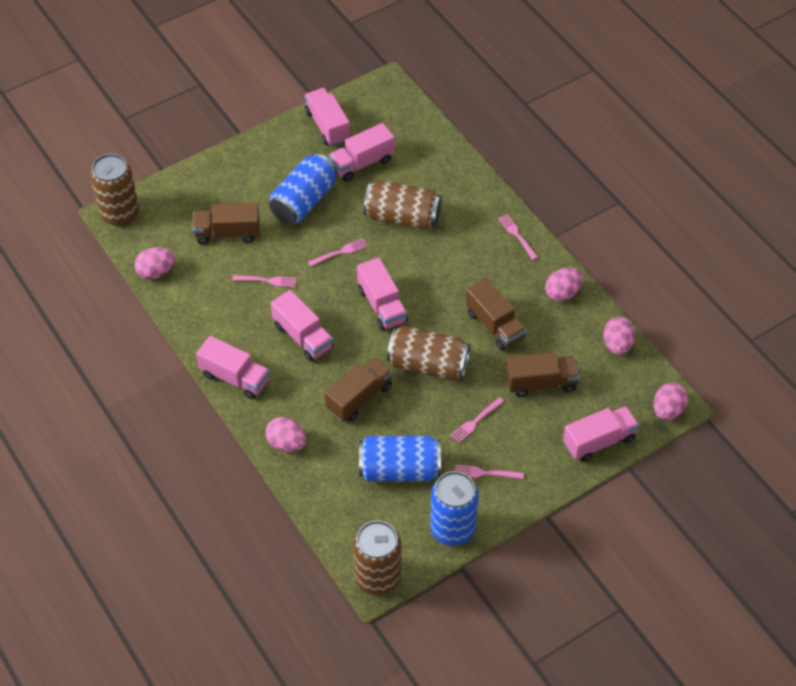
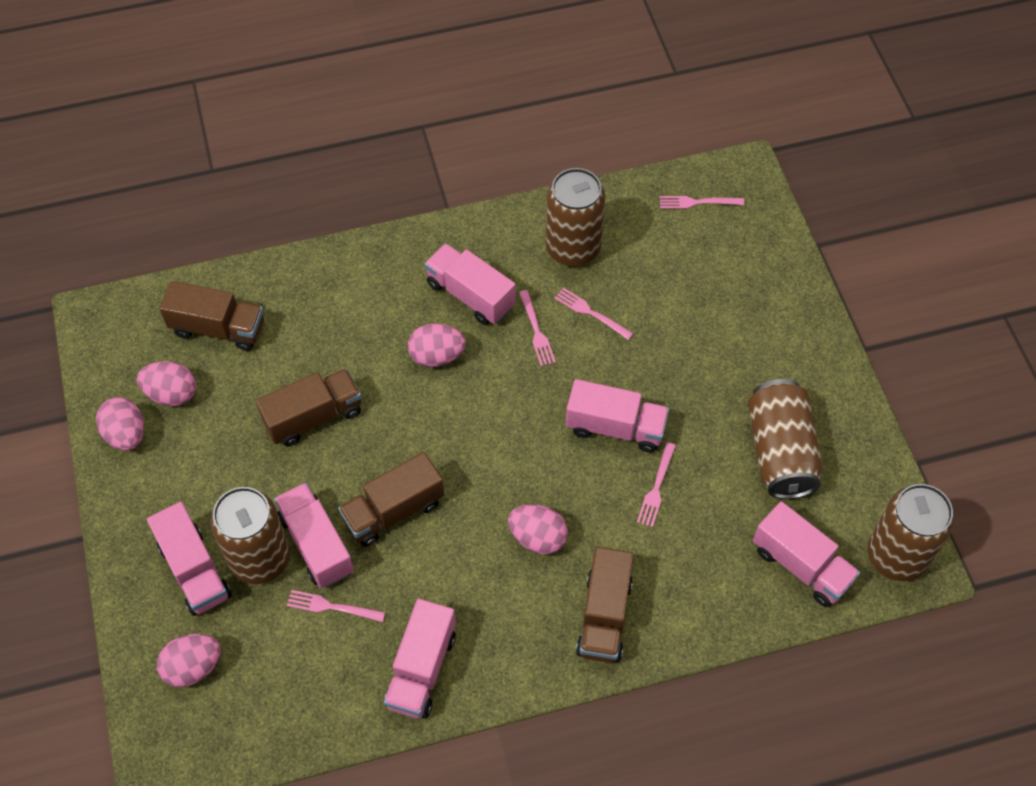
blue can: 3 -> 0

